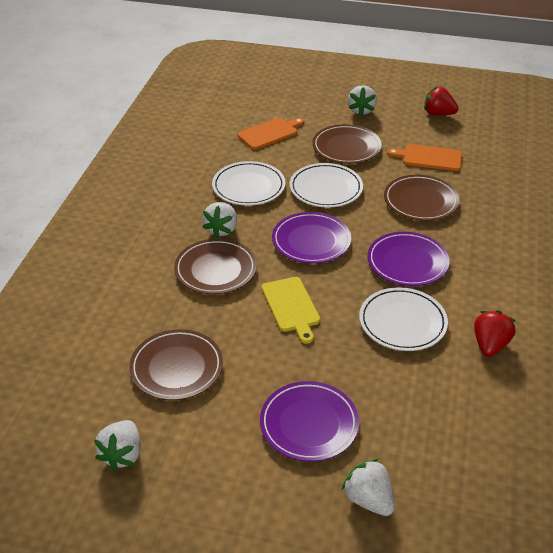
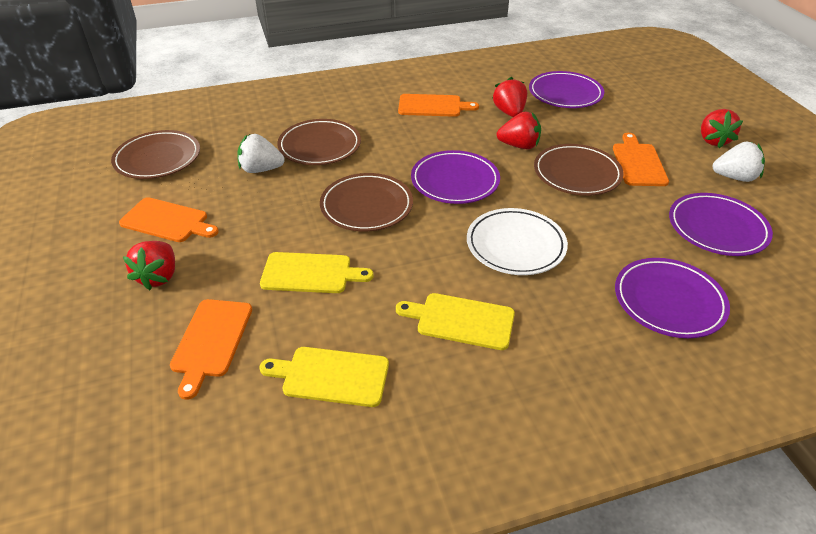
orange cutting board: 2 -> 4
purple plate: 3 -> 4
red strawberry: 2 -> 4
white plate: 3 -> 1
white strawberry: 4 -> 2
yellow cutting board: 1 -> 3

